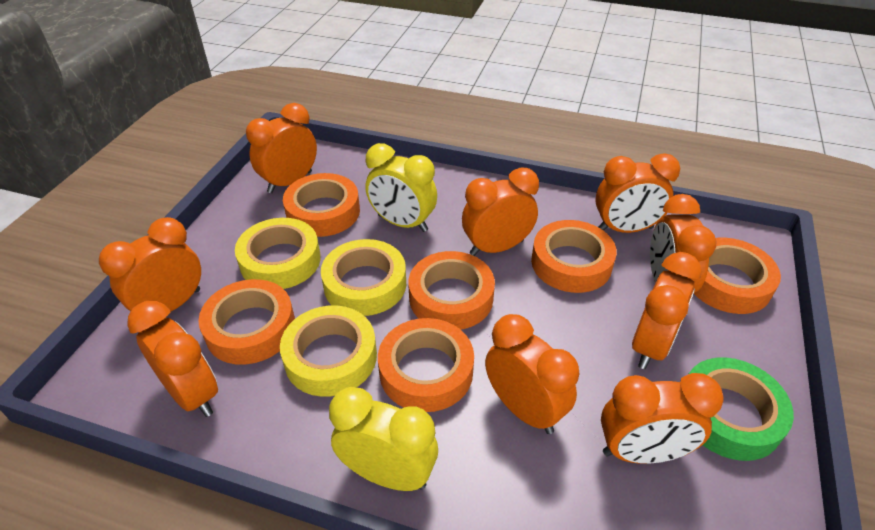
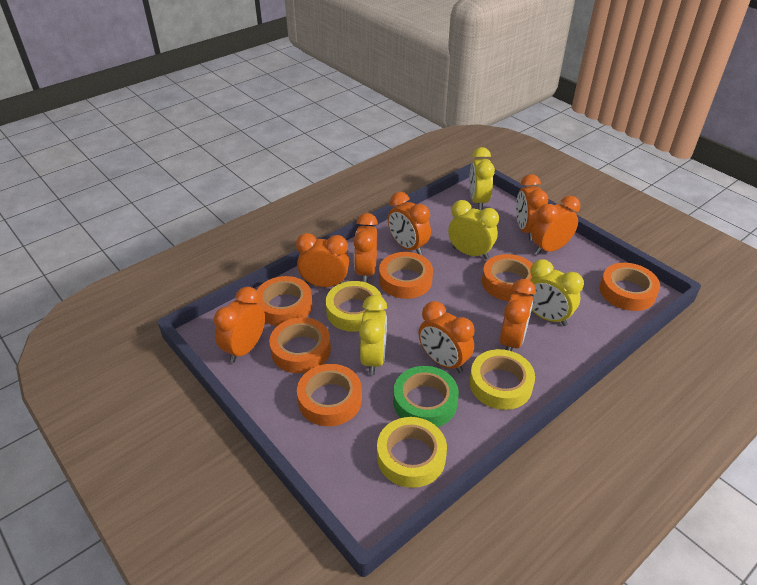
orange clock: 9 -> 8
yellow clock: 2 -> 4

